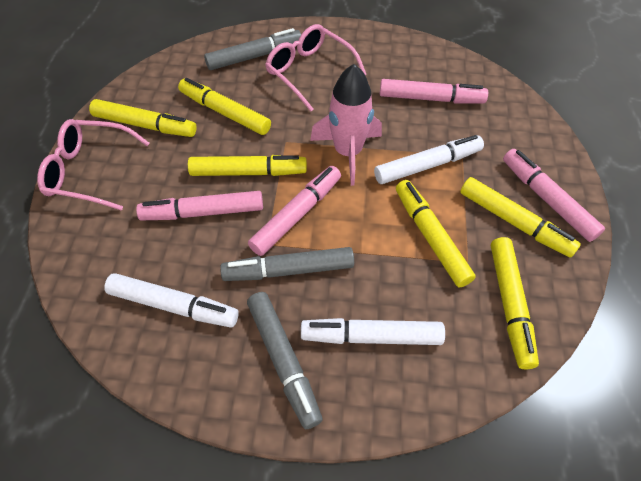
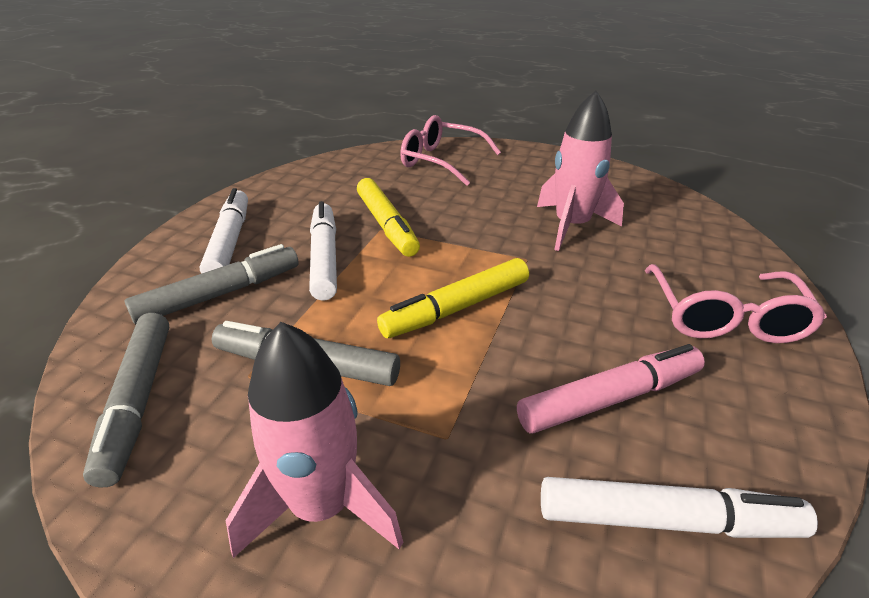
pink marker: 4 -> 1
pink rocket: 1 -> 2
yellow marker: 6 -> 2

